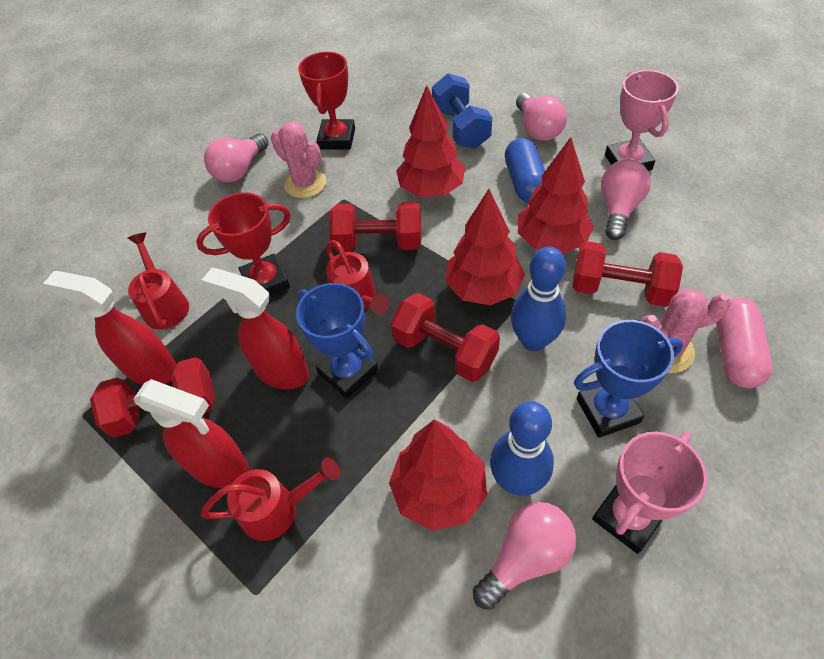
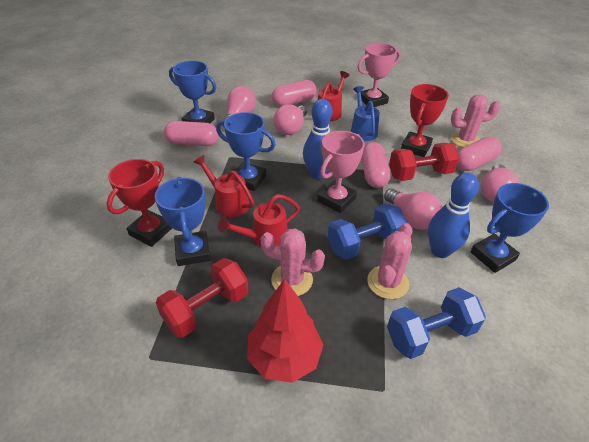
blue capsule: 1 -> 0
blue dumbbell: 1 -> 2
blue trophy: 2 -> 4
blue watering can: 0 -> 1
pink cactus: 2 -> 3
pink capsule: 1 -> 4
red dumbbell: 4 -> 2
red spray bottle: 3 -> 0
red tree: 4 -> 1

